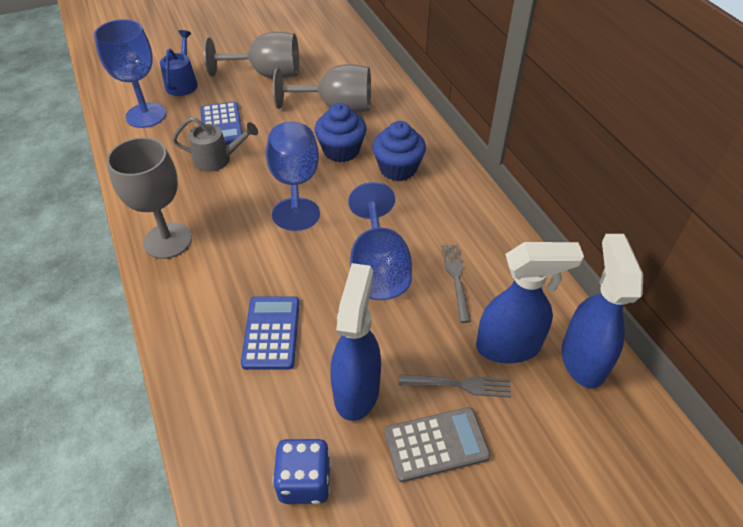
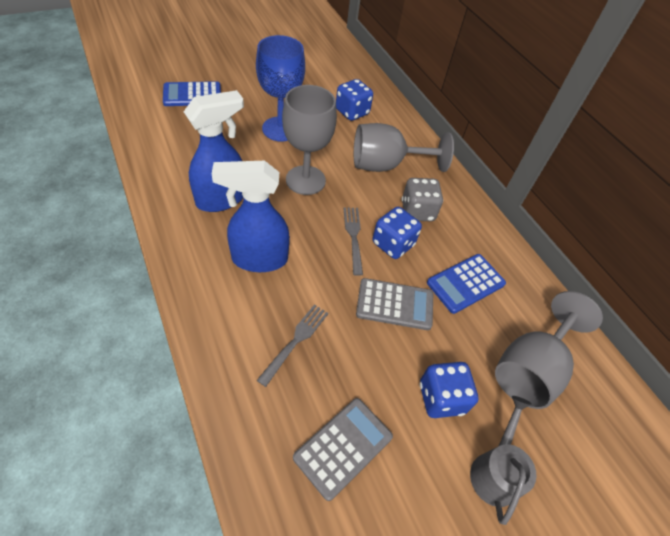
blue cupcake: 2 -> 0
blue dice: 1 -> 3
blue goblet: 3 -> 1
blue spray bottle: 3 -> 2
blue watering can: 1 -> 0
grey calculator: 1 -> 2
grey dice: 0 -> 1

